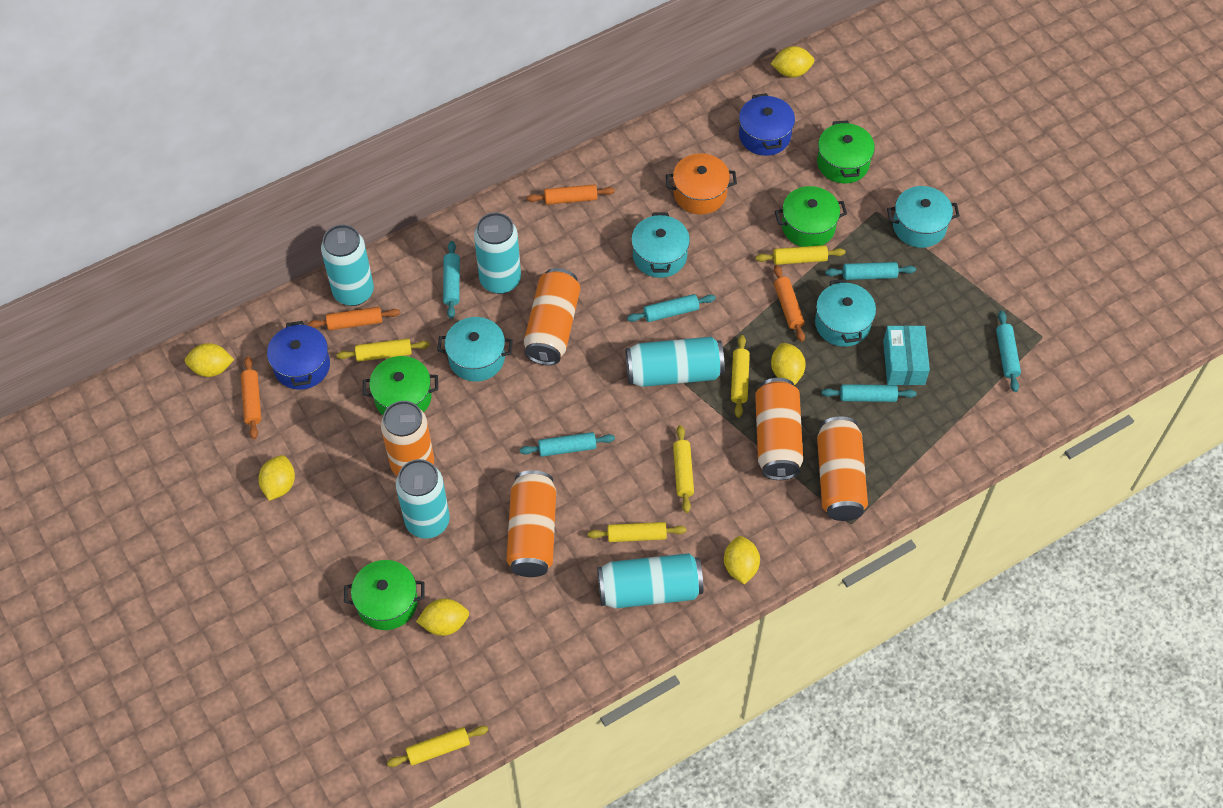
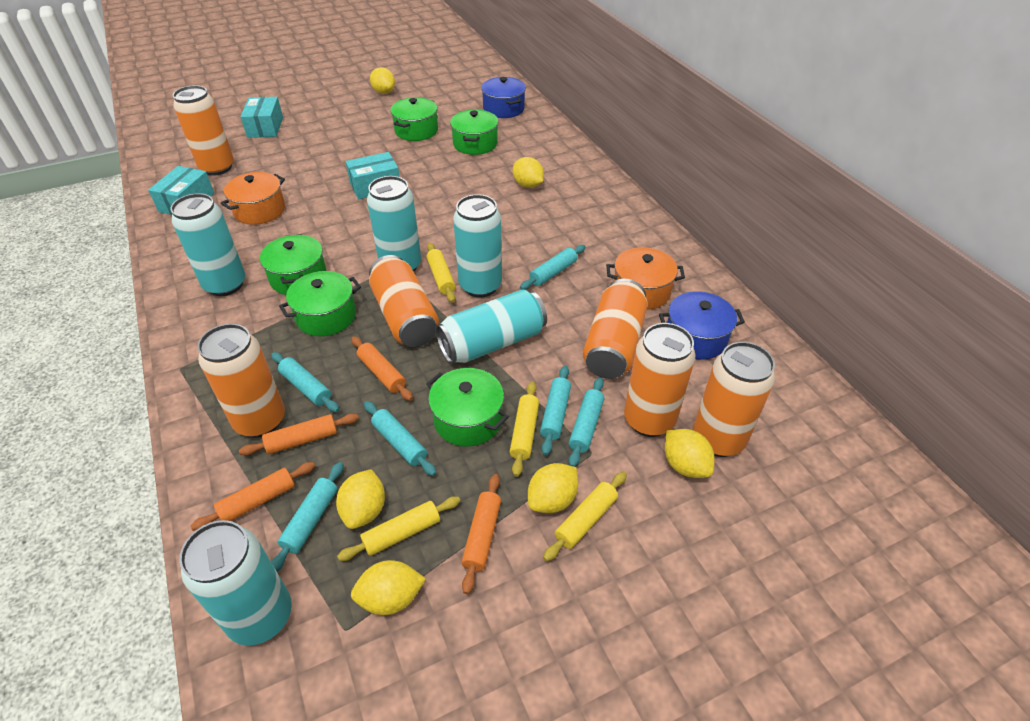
green pot: 4 -> 5
orange can: 5 -> 6
orange pot: 1 -> 2
turquoise box: 1 -> 3
turquoise pot: 4 -> 0
yellow rolling pin: 6 -> 4

